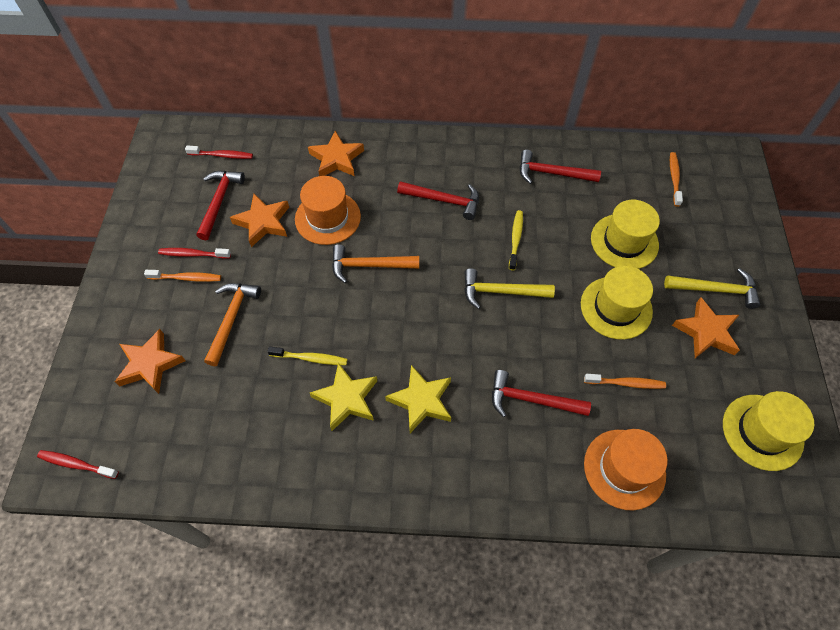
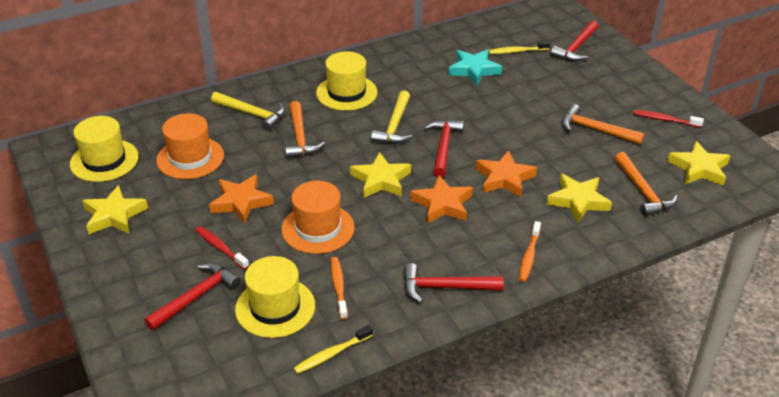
orange hammer: 2 -> 3
orange star: 4 -> 3
orange toothbrush: 3 -> 2
red toothbrush: 3 -> 2
turquoise star: 0 -> 1
yellow star: 2 -> 4

